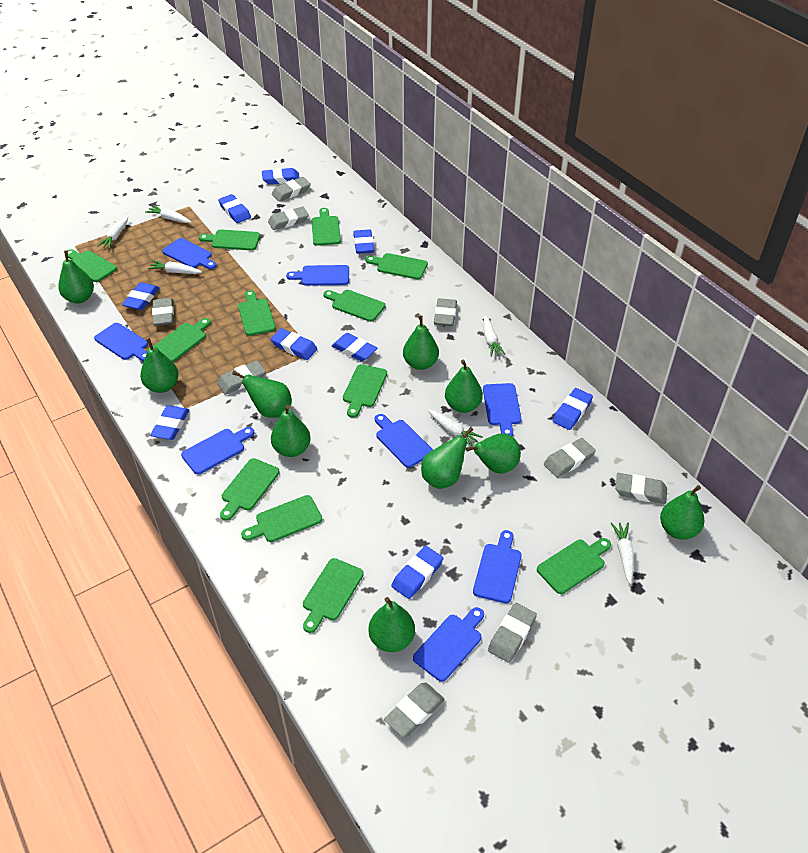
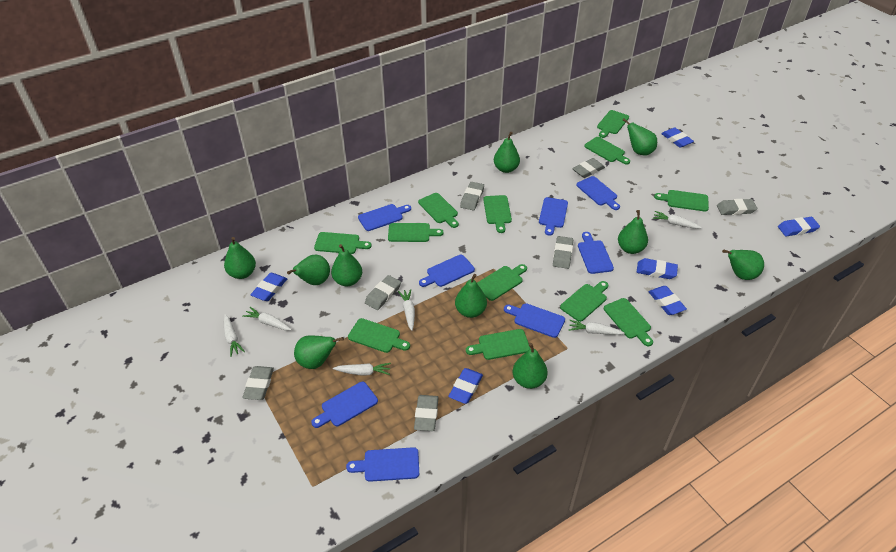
blue eraser: 9 -> 6
grey eraser: 9 -> 7

